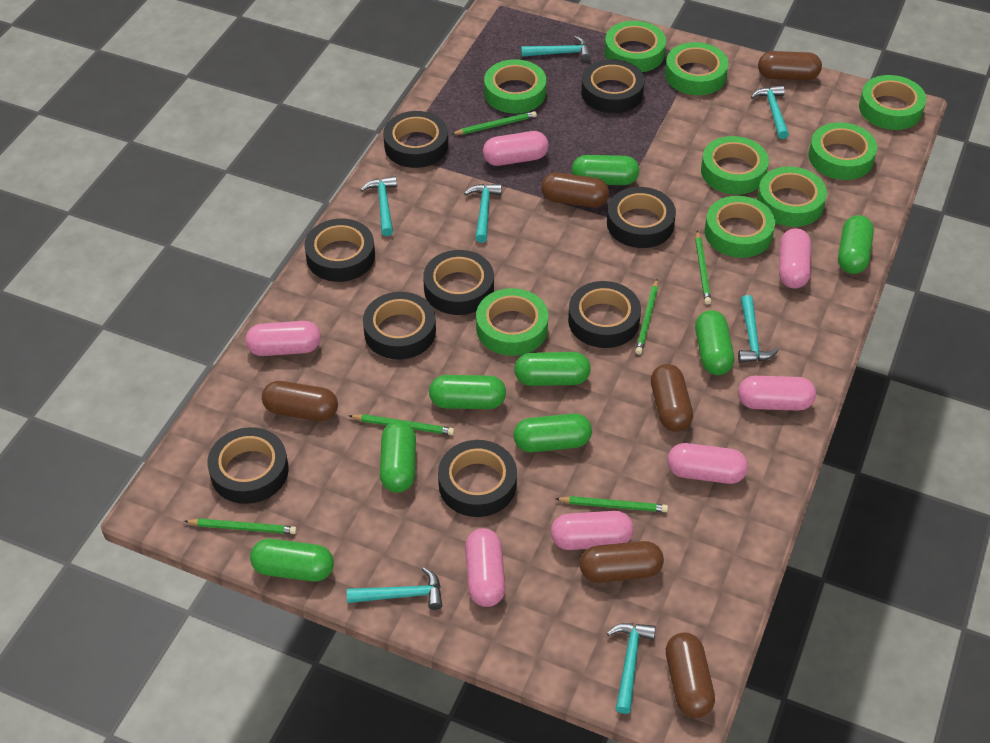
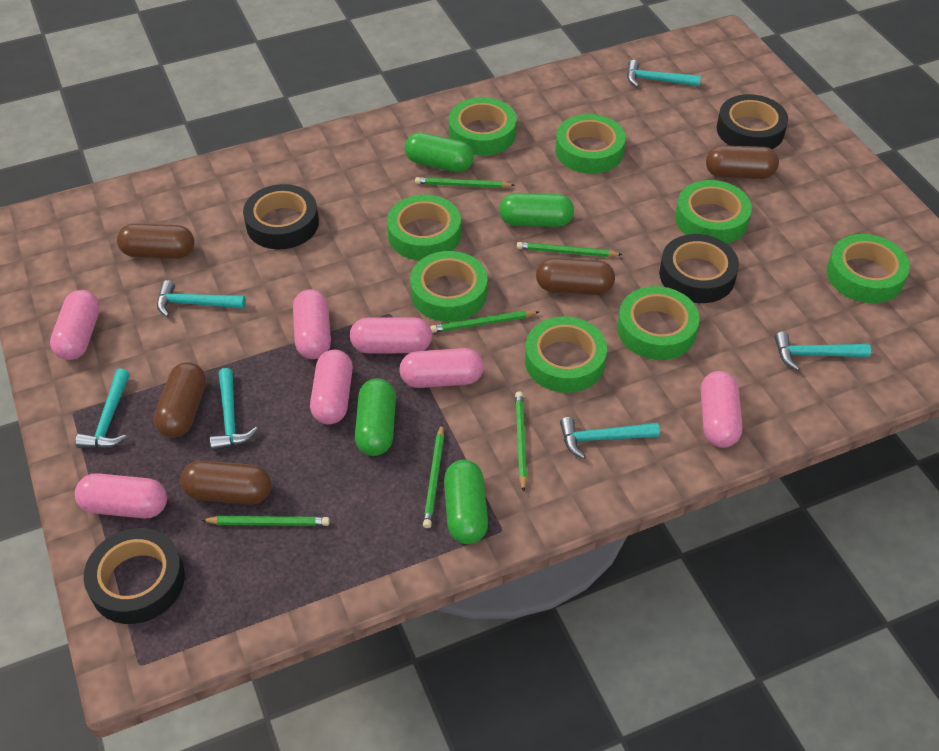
black tape: 9 -> 4
brown capsule: 6 -> 5
green capsule: 8 -> 4
green tape: 9 -> 8
turquoise hammer: 7 -> 6

